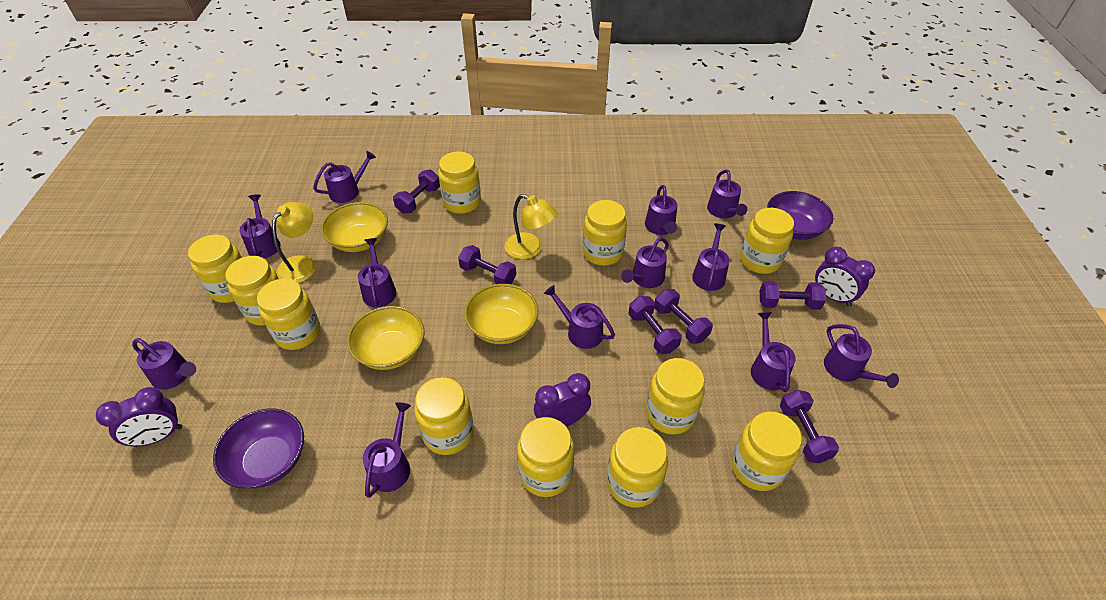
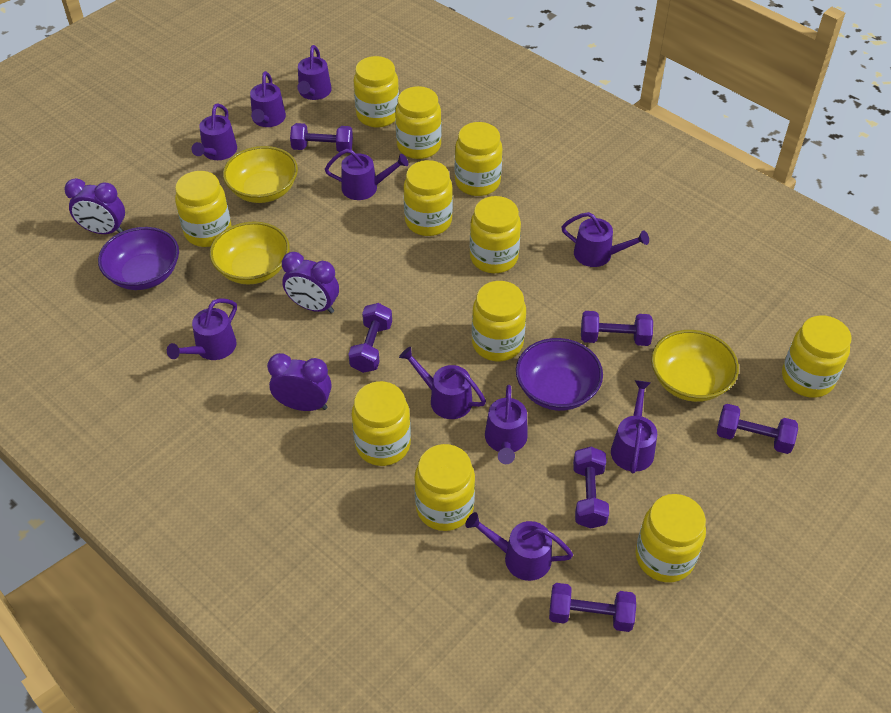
purple watering can: 12 -> 10
yellow lamp: 2 -> 0

